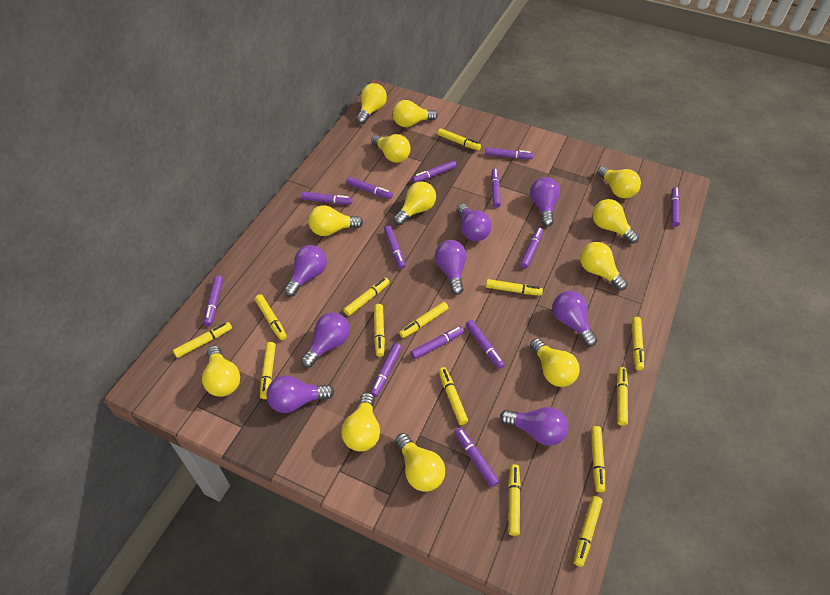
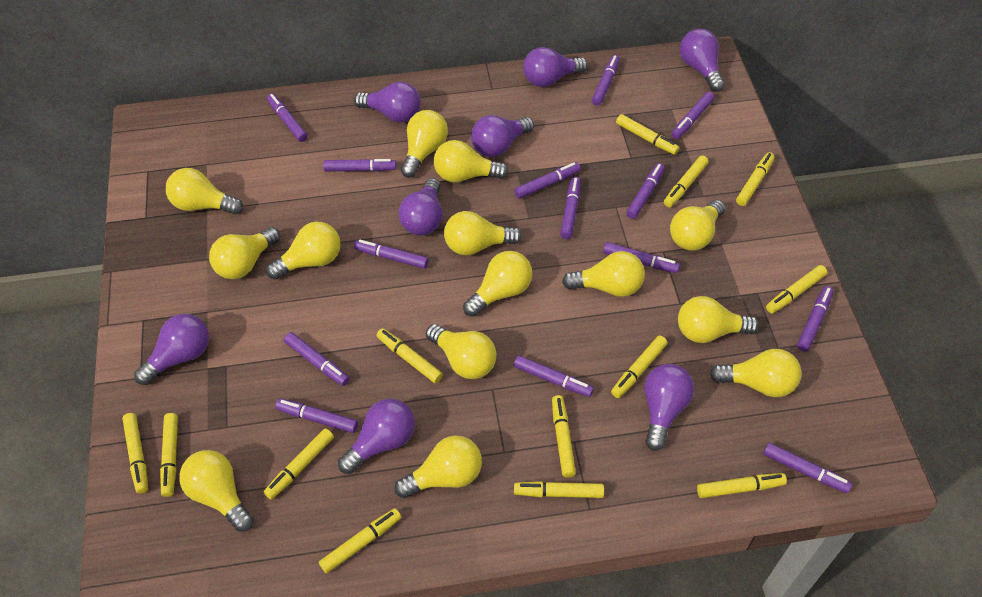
purple marker: 13 -> 14
yellow light bulb: 12 -> 14
yellow marker: 14 -> 13

